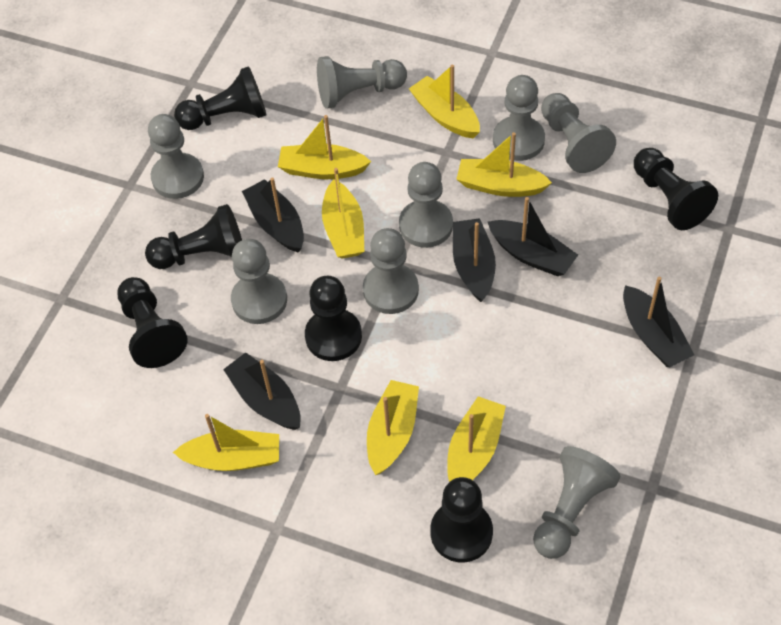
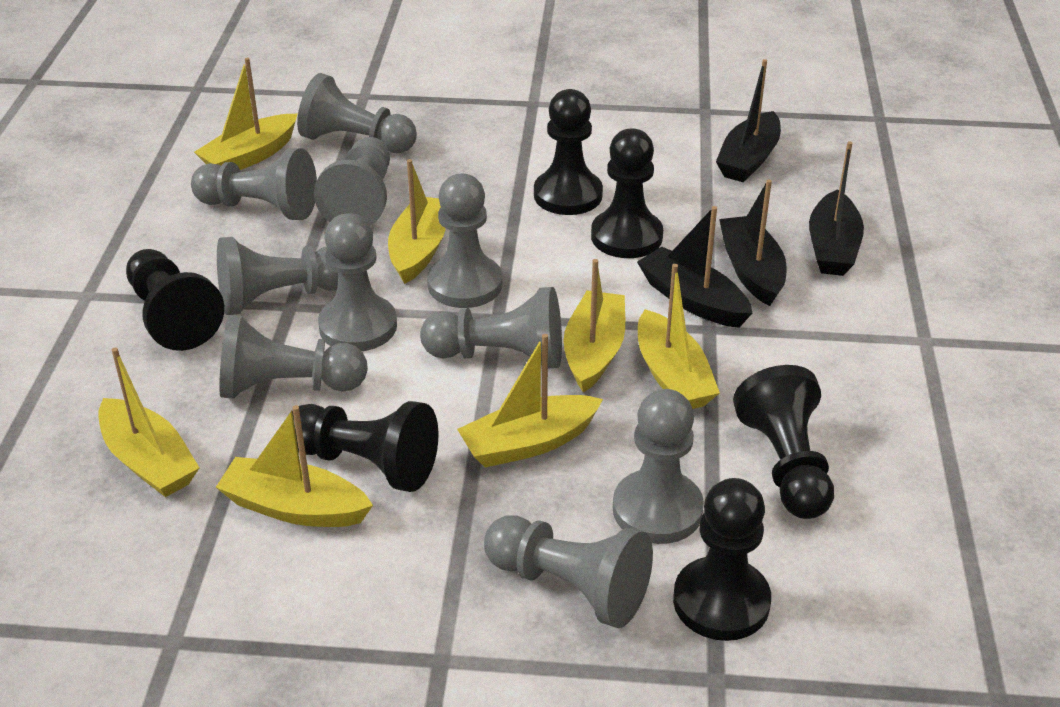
black boat: 5 -> 4
grey pawn: 8 -> 10

